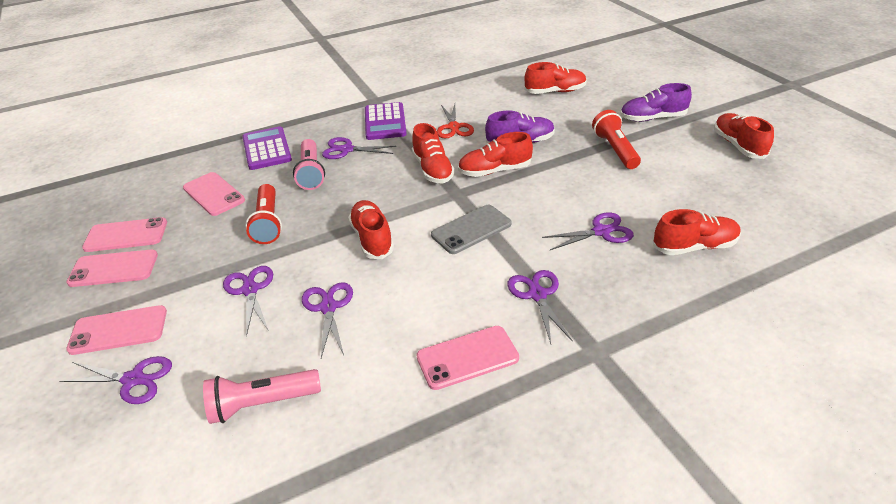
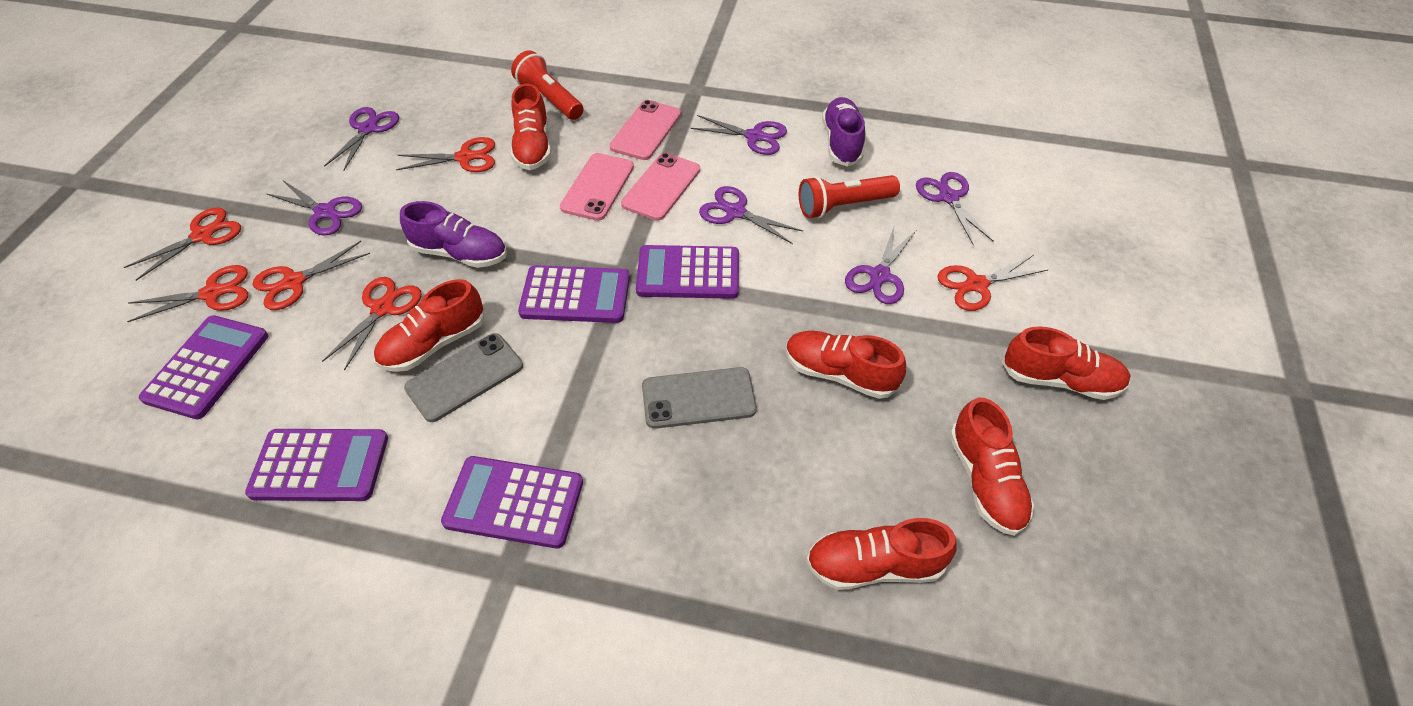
grey phone: 1 -> 2
pink flashlight: 2 -> 0
pink phone: 5 -> 3
purple calculator: 2 -> 5
red scissors: 1 -> 6

